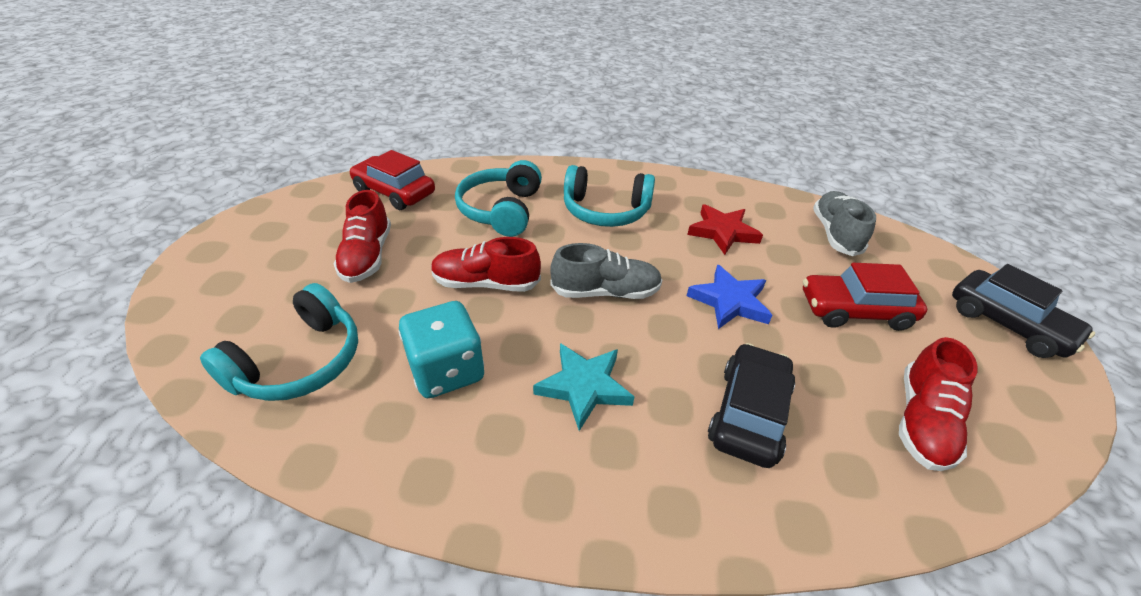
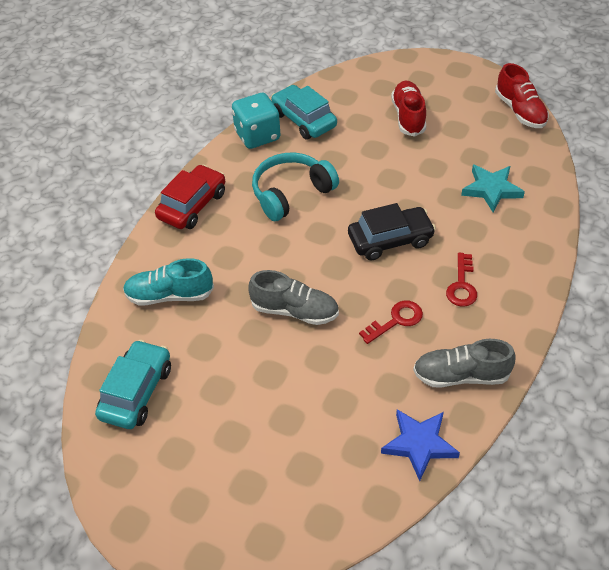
black car: 2 -> 1
red car: 2 -> 1
red key: 0 -> 2
red shoe: 3 -> 2
red star: 1 -> 0
turquoise car: 0 -> 2
turquoise headphones: 3 -> 1
turquoise shoe: 0 -> 1

